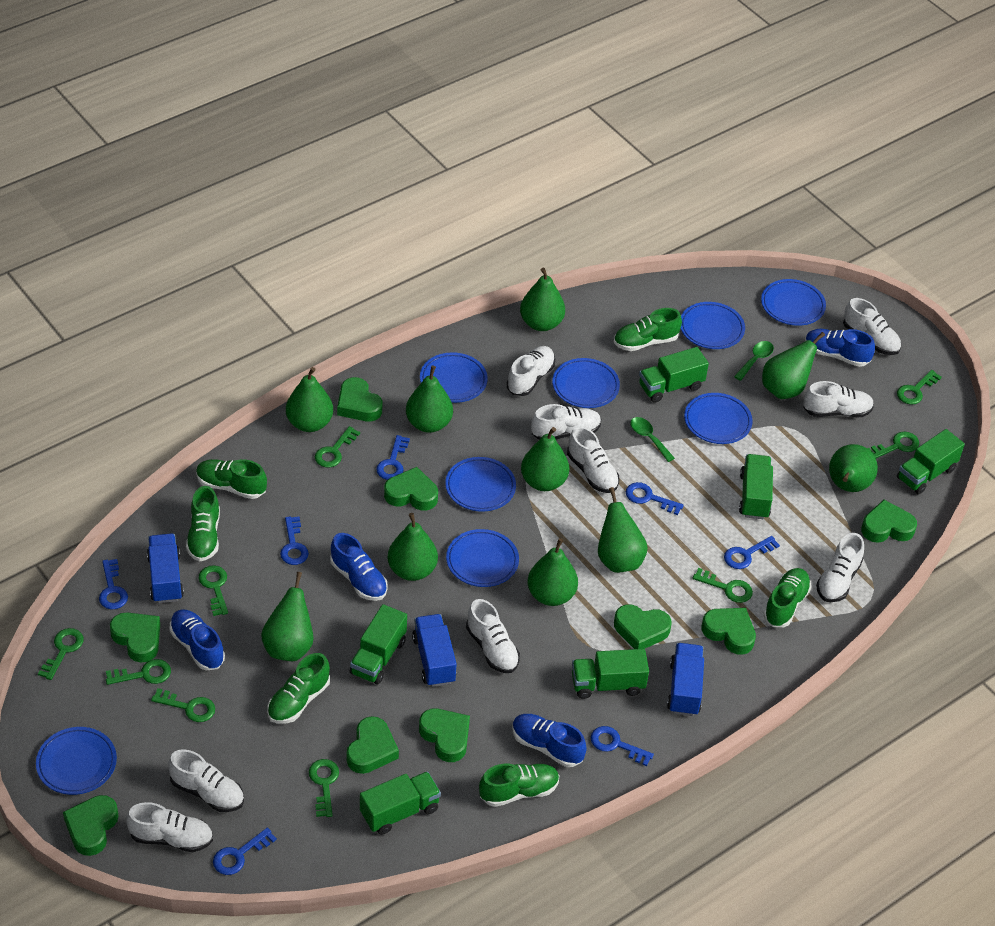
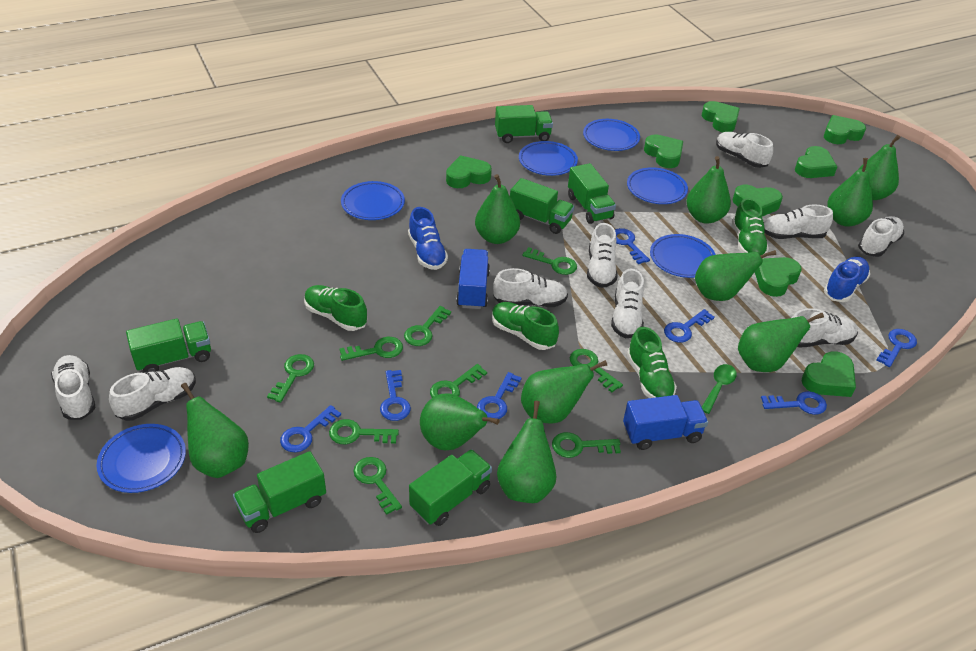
blue plate: 8 -> 6
blue shoe: 4 -> 2
blue truck: 3 -> 2
green heart: 9 -> 8
green shoe: 6 -> 4
green spoon: 2 -> 1

